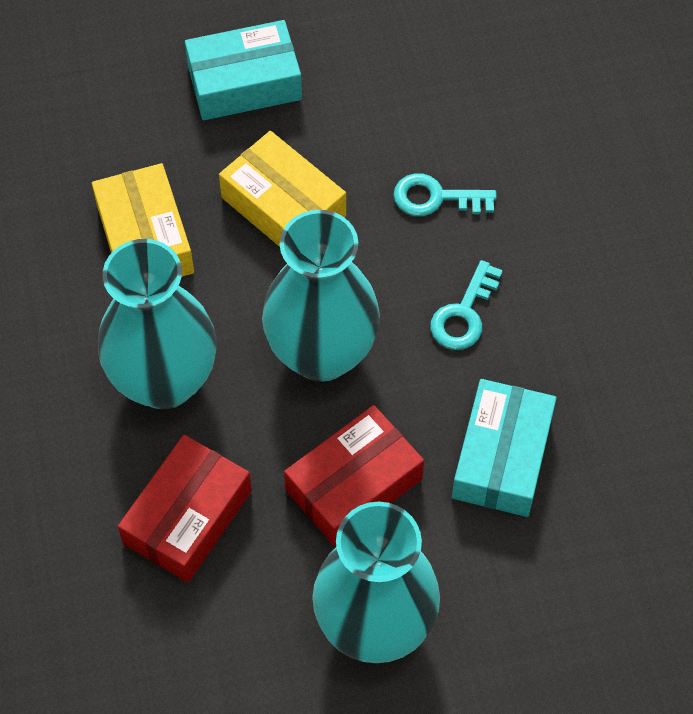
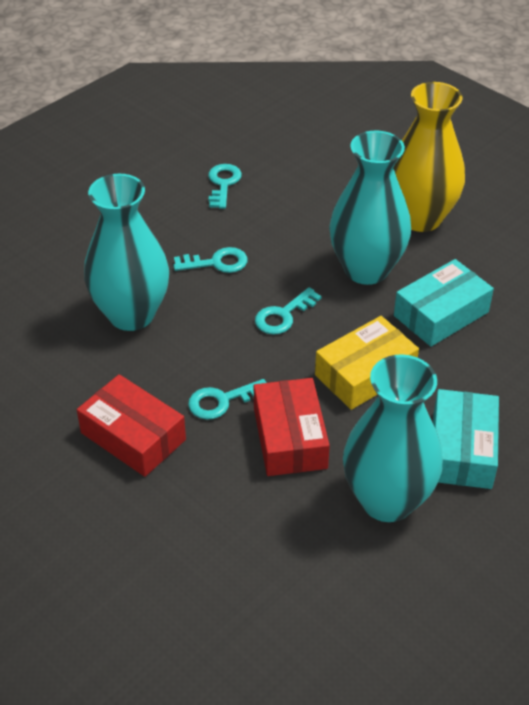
turquoise key: 2 -> 4
yellow box: 2 -> 1
yellow vase: 0 -> 1

